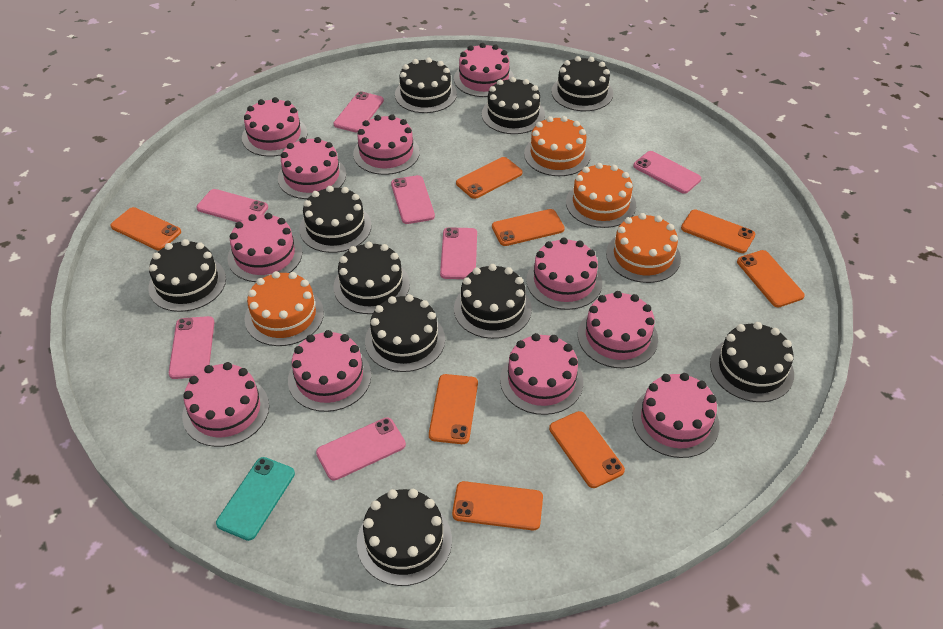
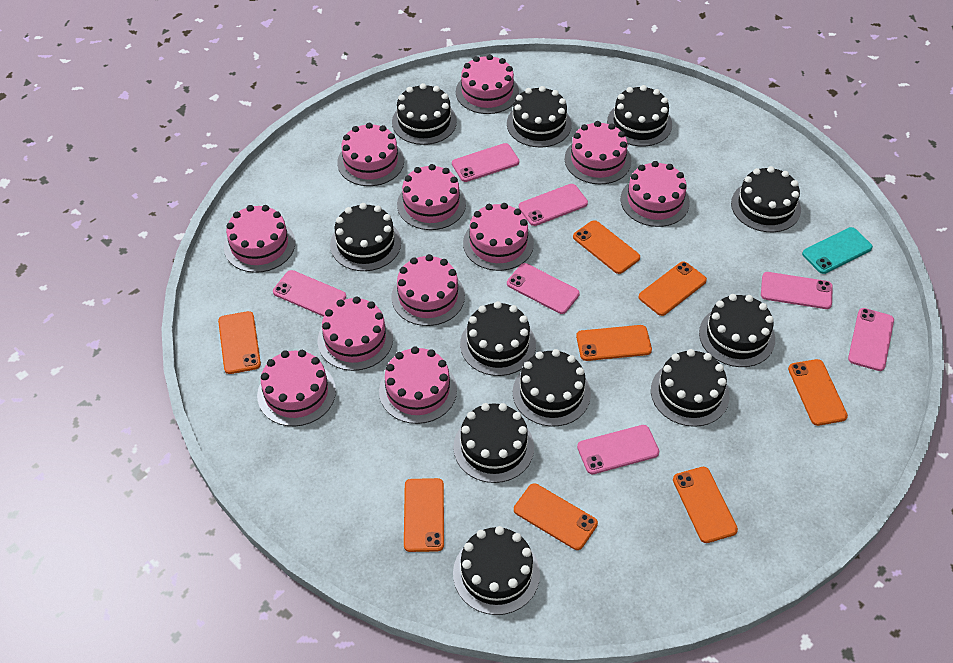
black cake: 10 -> 11
orange cake: 4 -> 0

